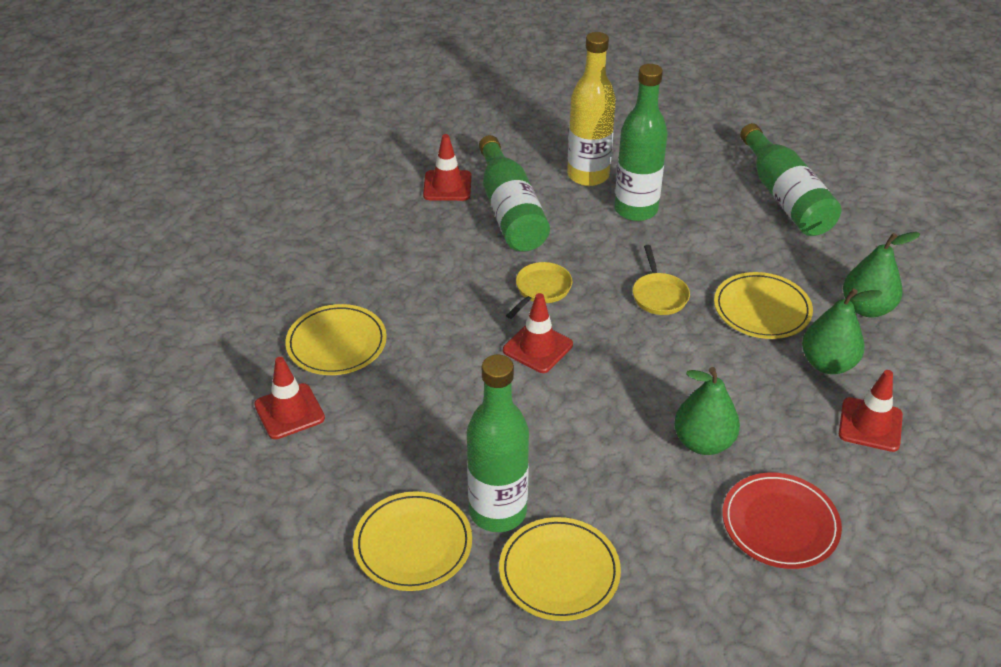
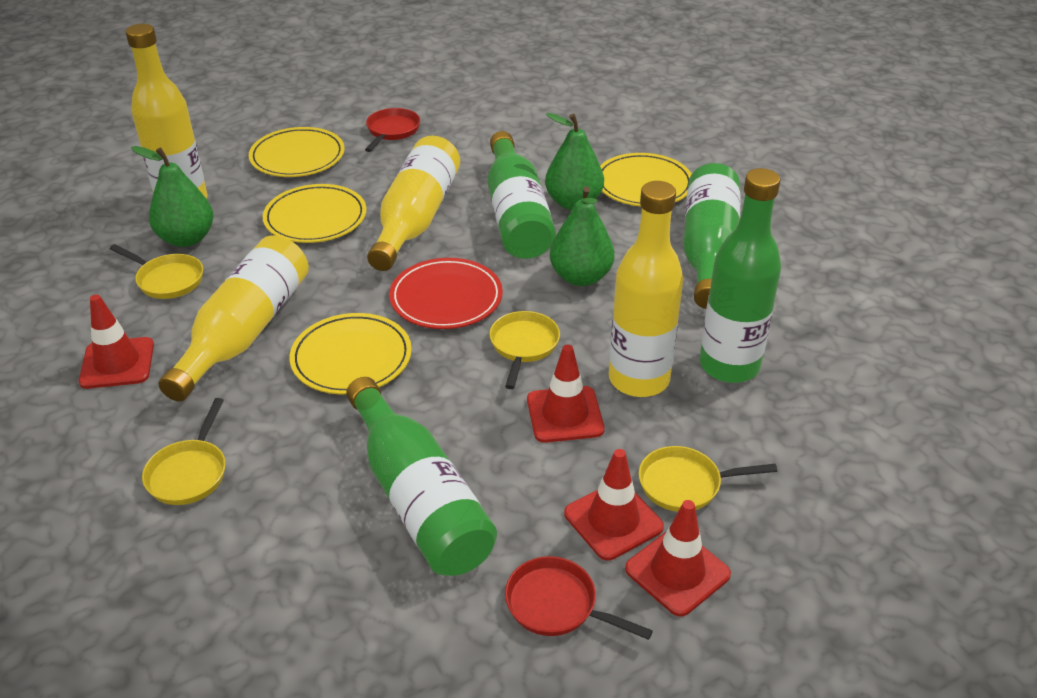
red pan: 0 -> 2
yellow bottle: 1 -> 4
yellow pan: 2 -> 4

